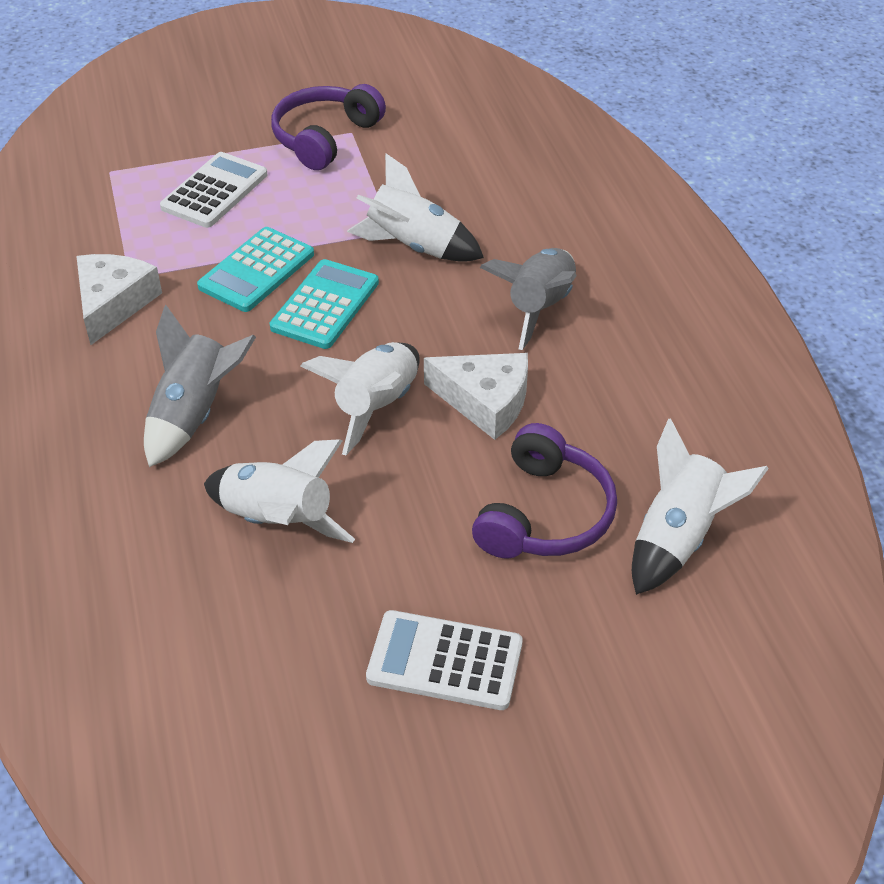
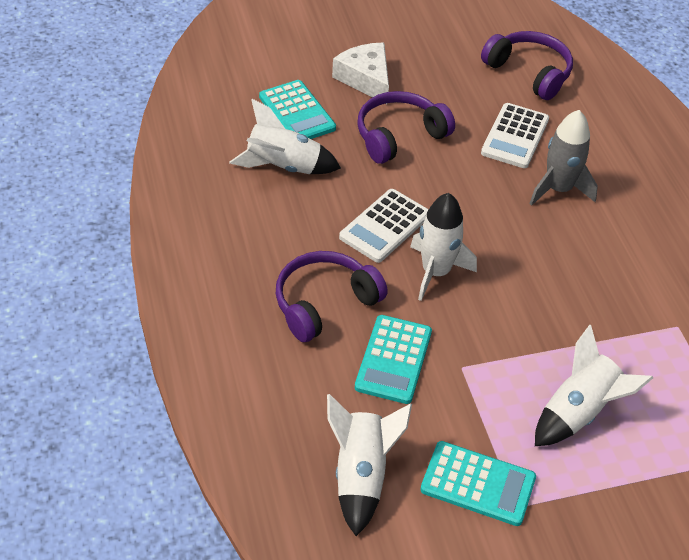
grey rocket: 2 -> 1
purple headphones: 2 -> 3
turquoise calculator: 2 -> 3
white cheese: 2 -> 1

